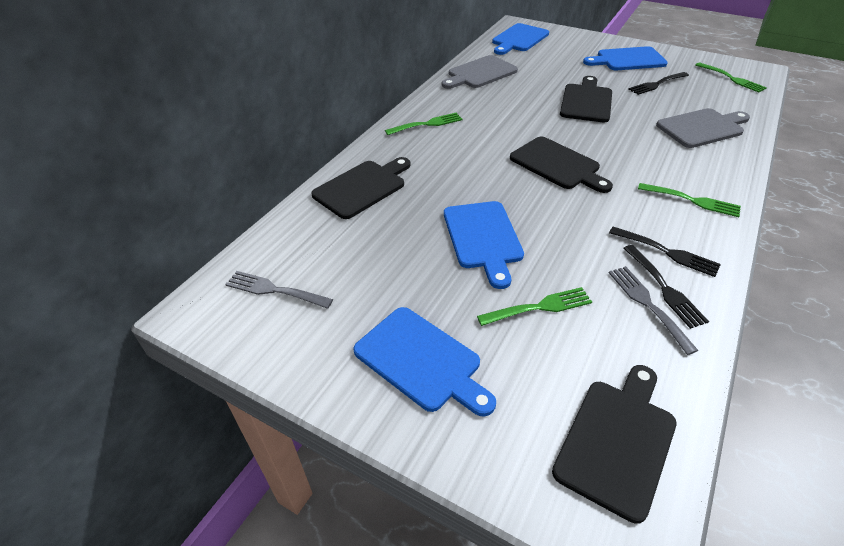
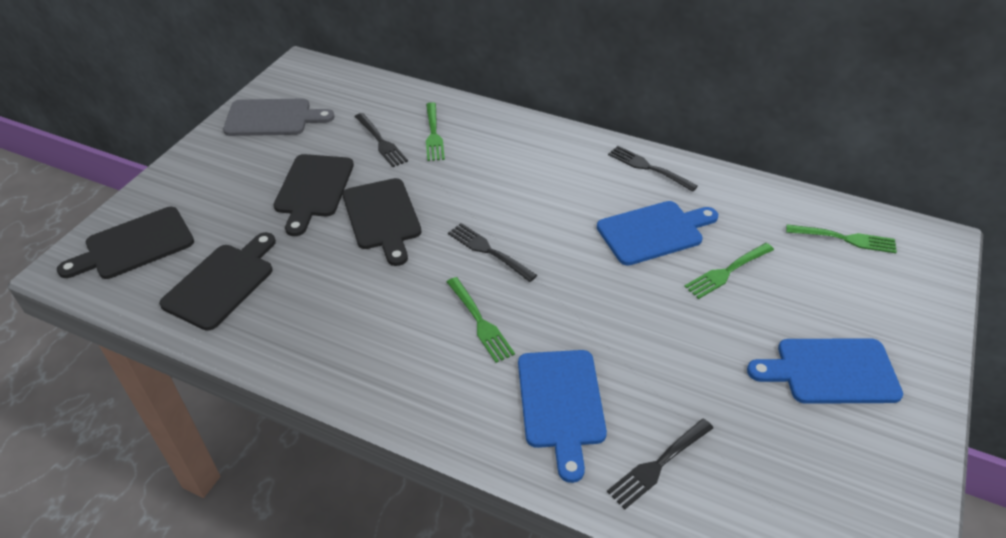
black fork: 3 -> 4
blue cutting board: 4 -> 3
grey cutting board: 2 -> 1
grey fork: 2 -> 0

